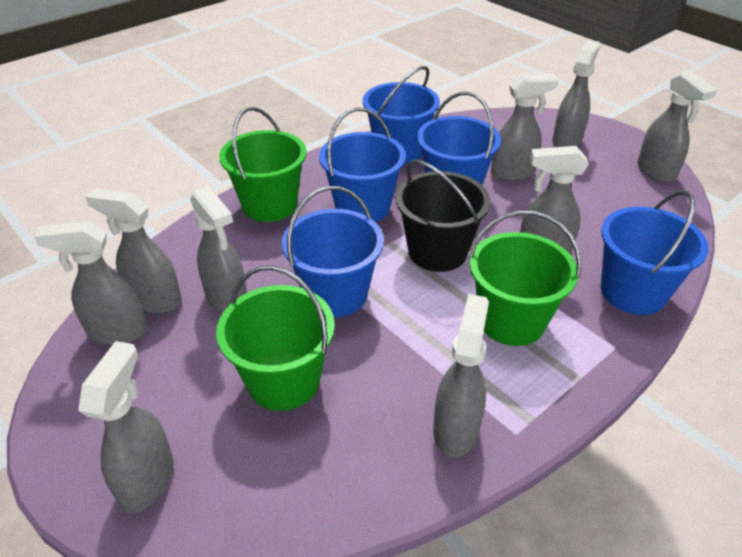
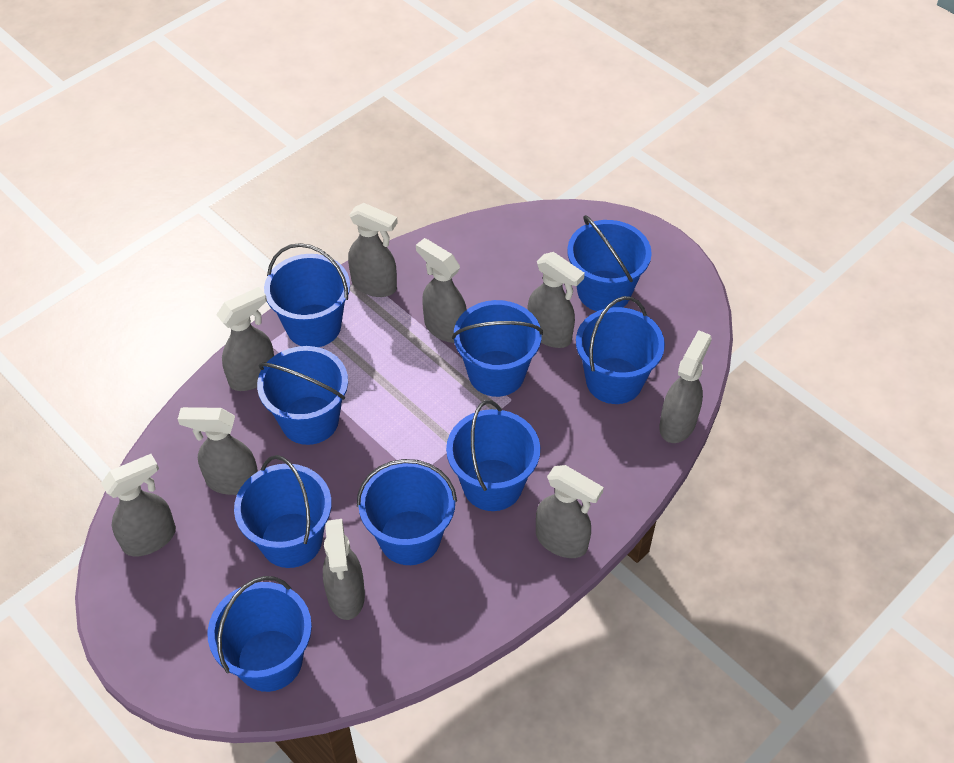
black bucket: 1 -> 0
blue bucket: 5 -> 9
green bucket: 3 -> 0

